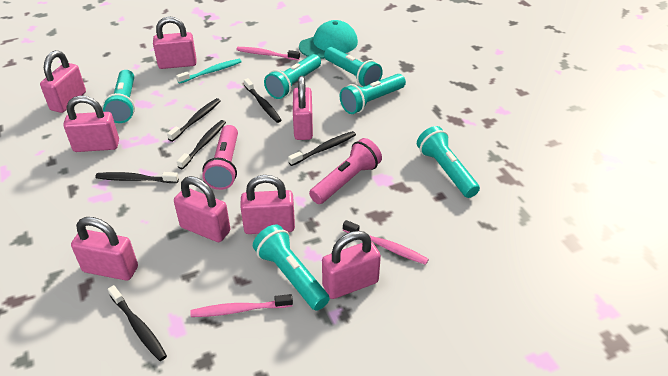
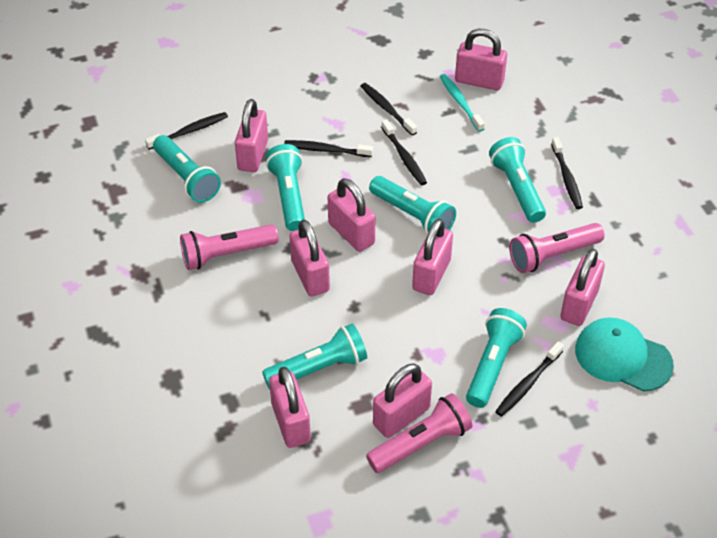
pink flashlight: 2 -> 3
pink toothbrush: 3 -> 0

